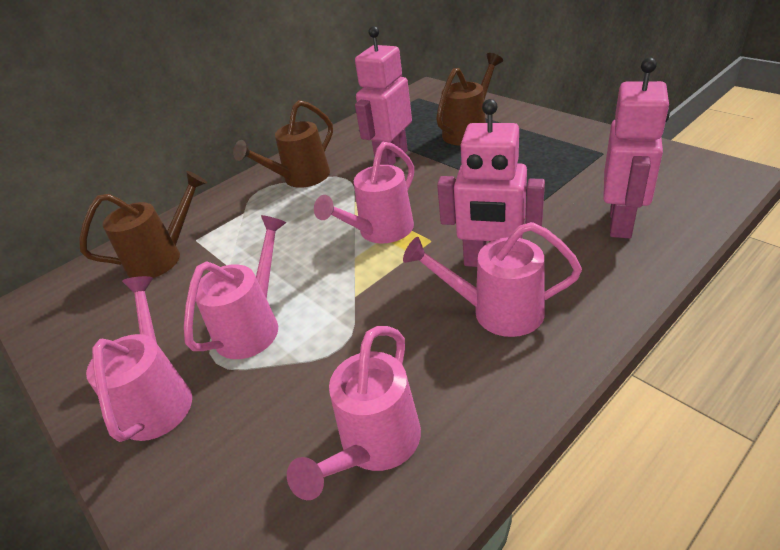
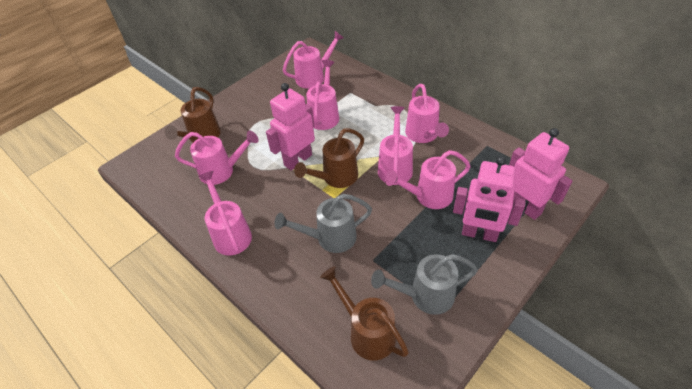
grey watering can: 0 -> 2
pink watering can: 5 -> 7

